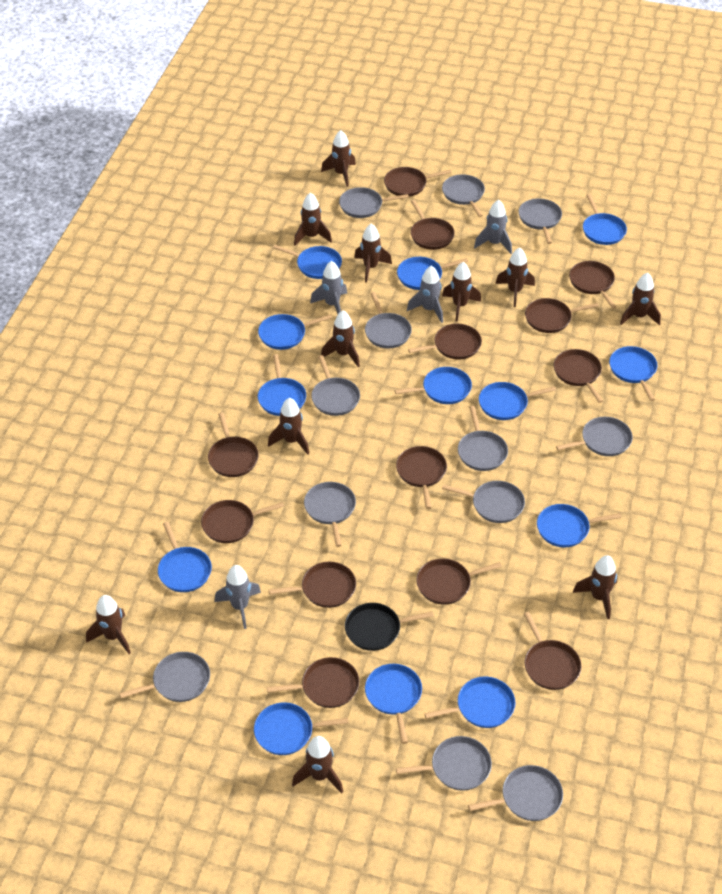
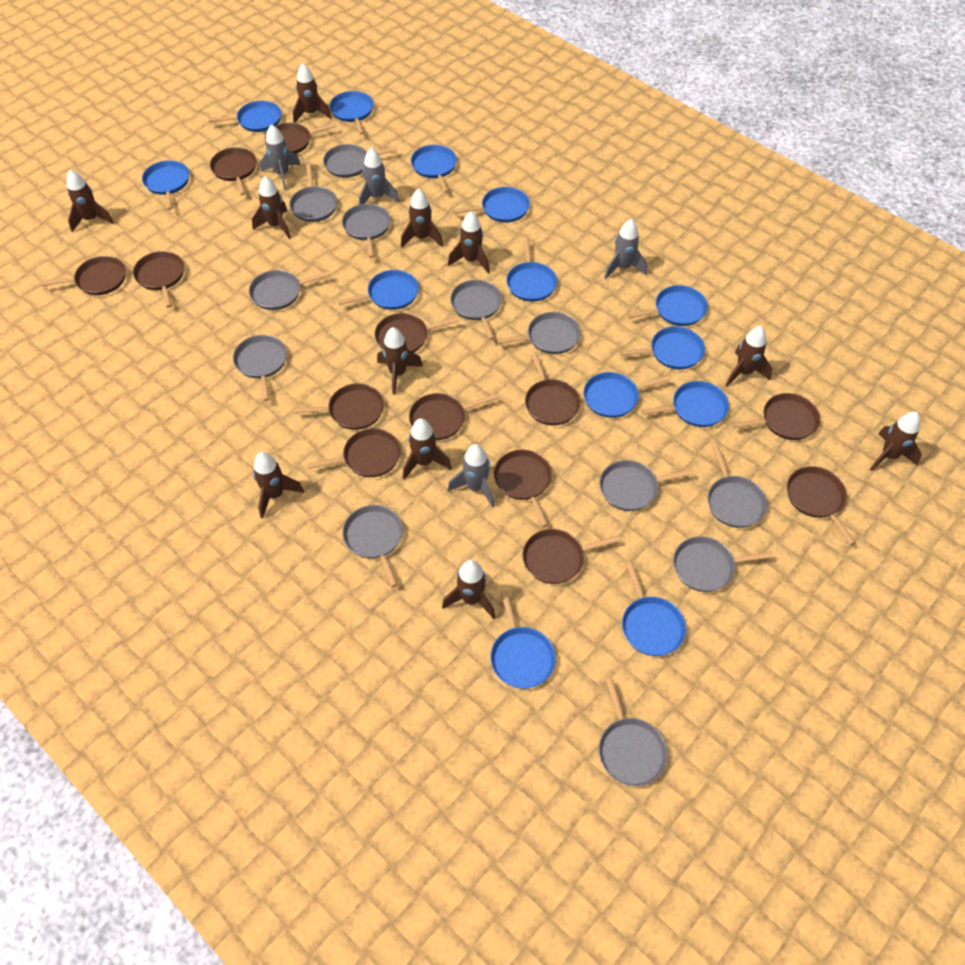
black pan: 1 -> 0

